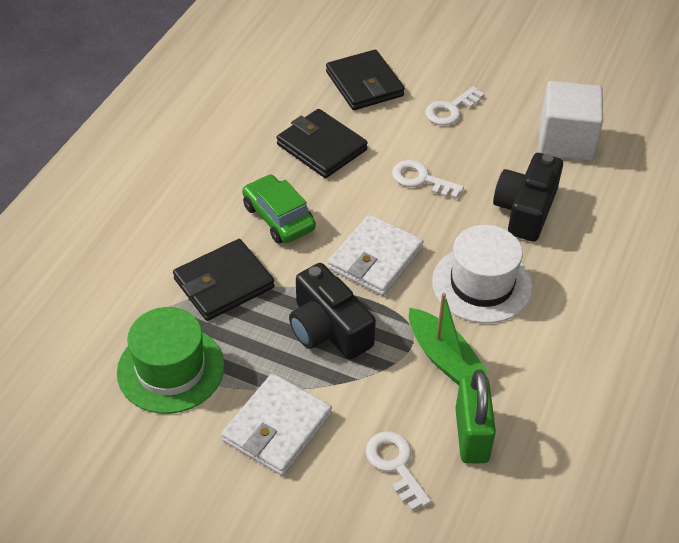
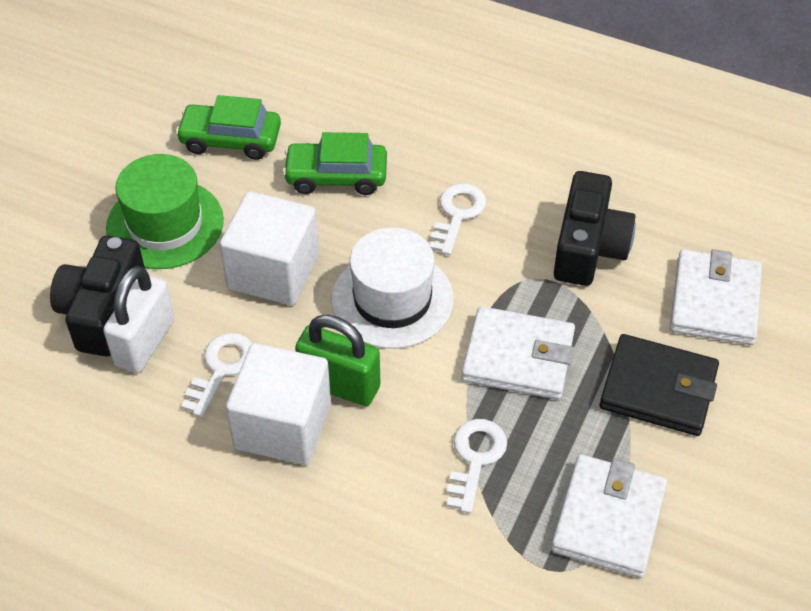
black wallet: 3 -> 1
green boat: 1 -> 0
green car: 1 -> 2
white cube: 1 -> 2
white padlock: 0 -> 1
white wallet: 2 -> 3

